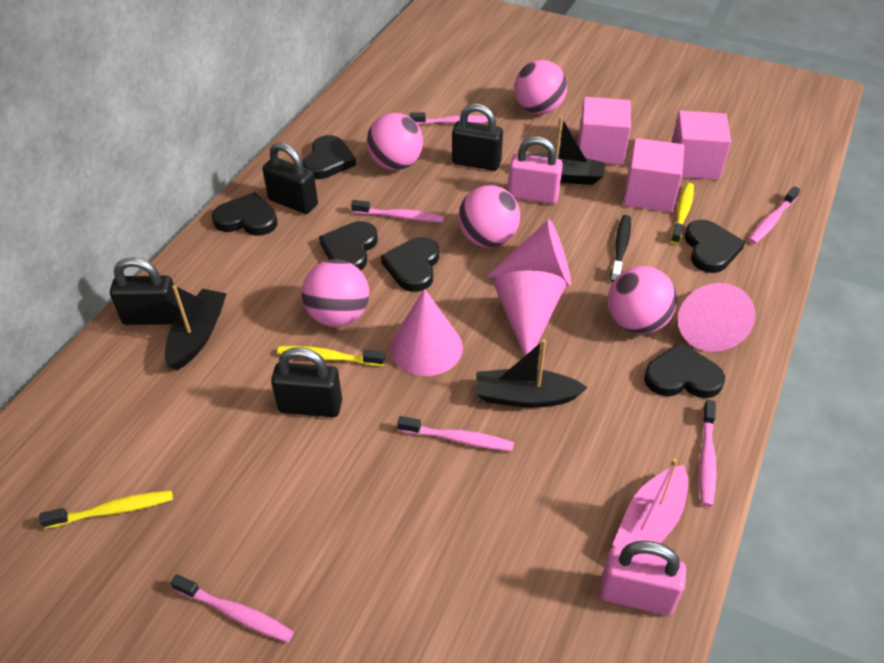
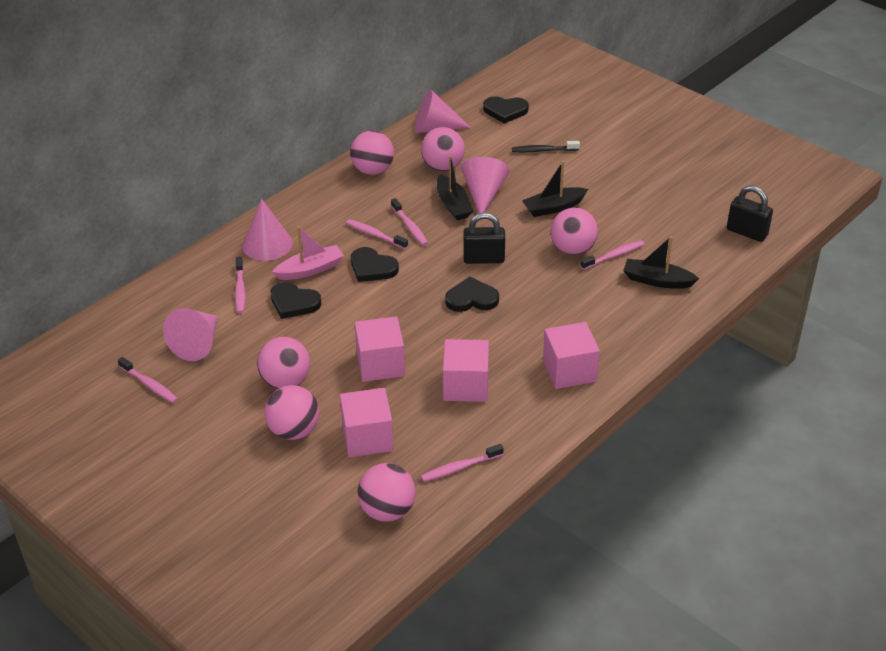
black heart: 6 -> 4
black padlock: 4 -> 2
pink ball: 5 -> 6
pink cube: 3 -> 4
pink padlock: 2 -> 0
yellow toothbrush: 3 -> 0

